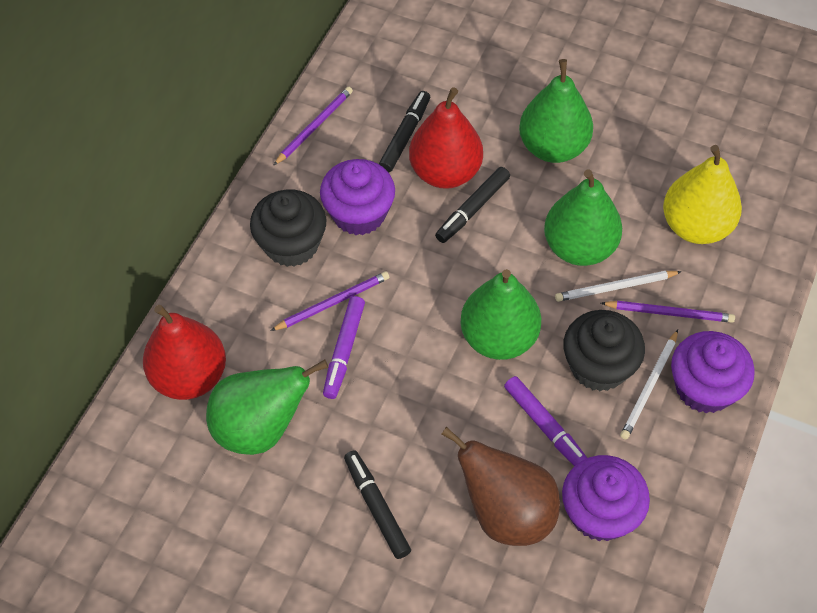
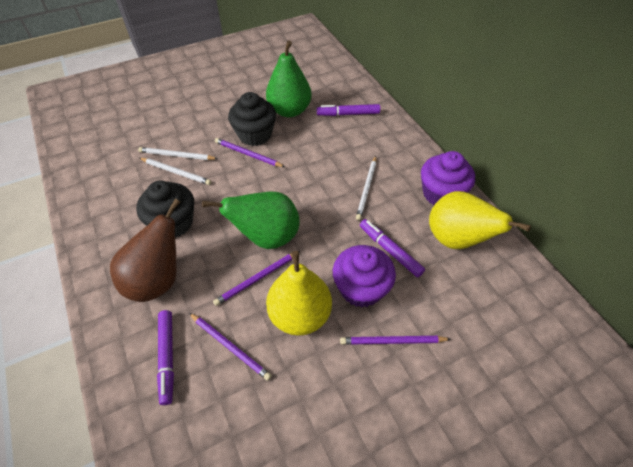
black marker: 3 -> 0
green pear: 4 -> 2
purple cupcake: 3 -> 2
purple marker: 2 -> 3
purple pencil: 3 -> 4
red pear: 2 -> 0
white pencil: 2 -> 3
yellow pear: 1 -> 2

